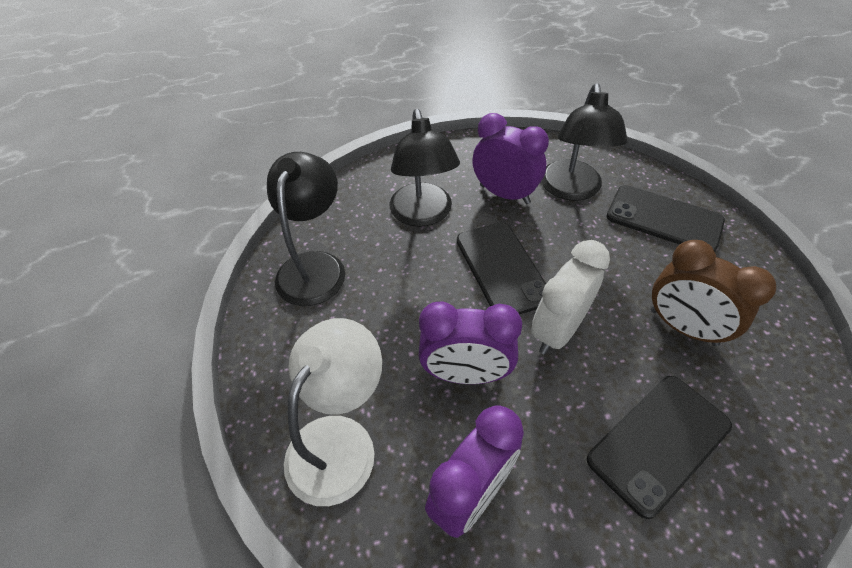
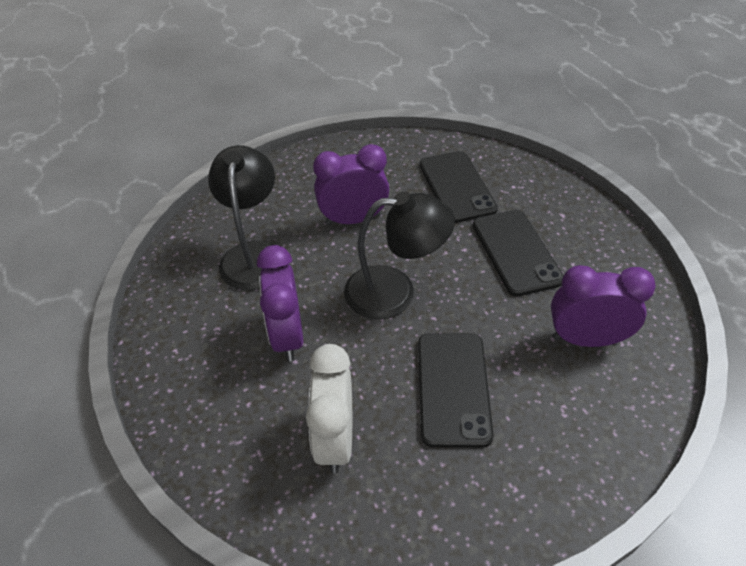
black lamp: 3 -> 2
brown clock: 1 -> 0
white lamp: 1 -> 0

